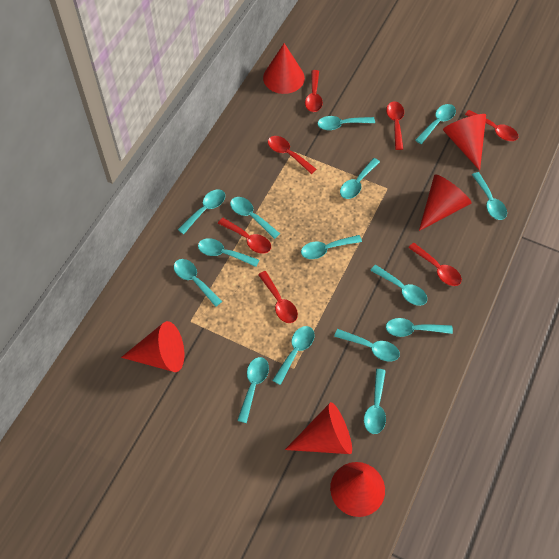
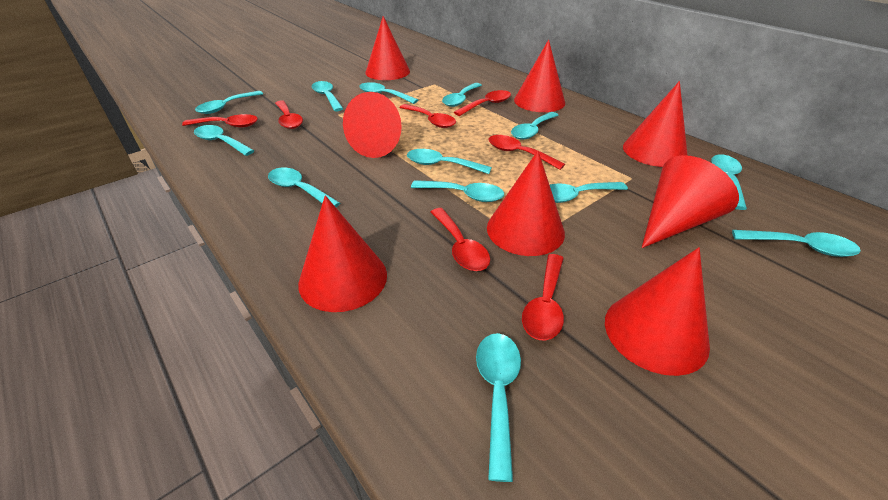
red cone: 6 -> 8
turquoise spoon: 15 -> 13

